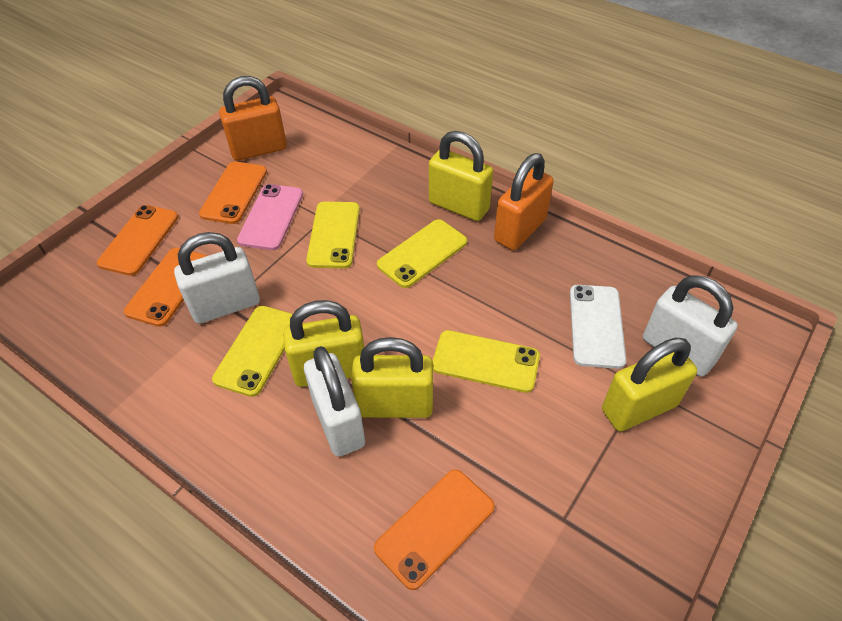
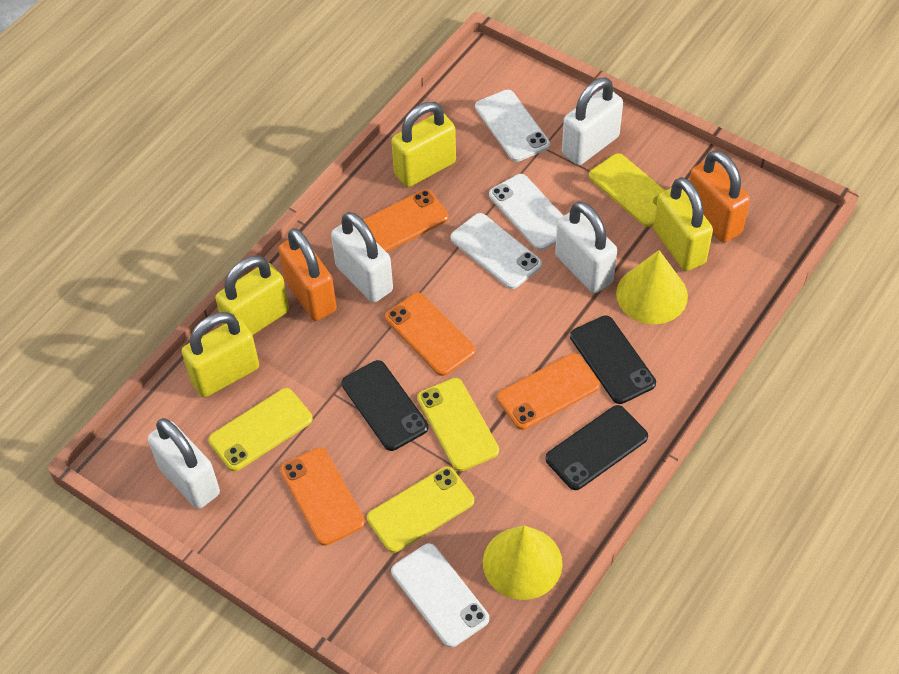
black phone: 0 -> 3
pink phone: 1 -> 0
white padlock: 3 -> 4
white phone: 1 -> 4
yellow cone: 0 -> 2

